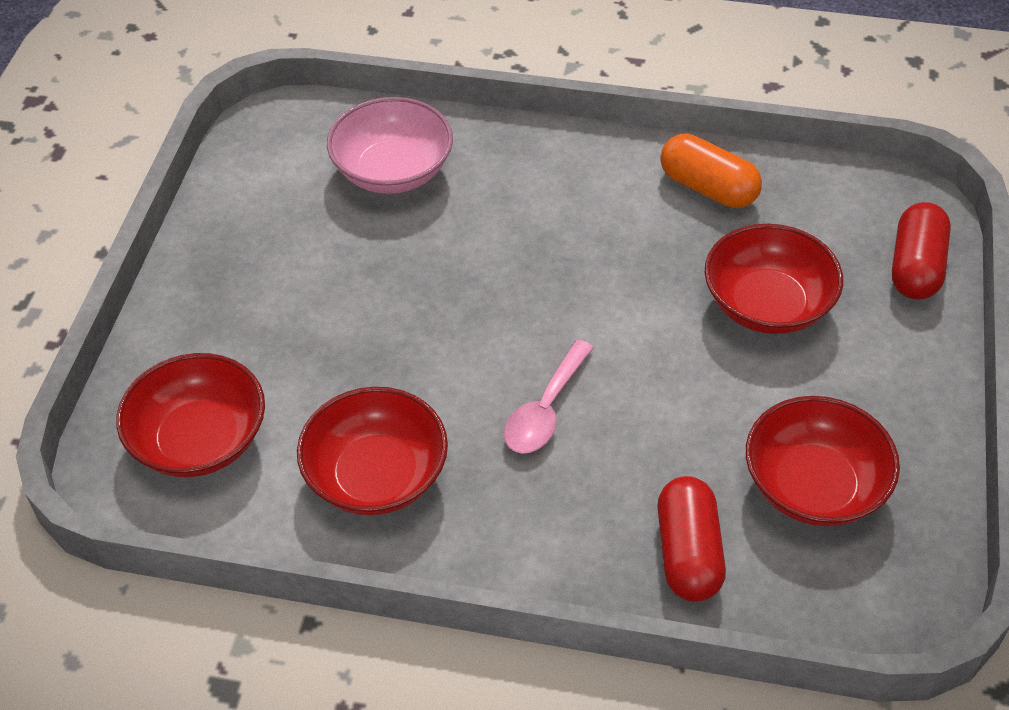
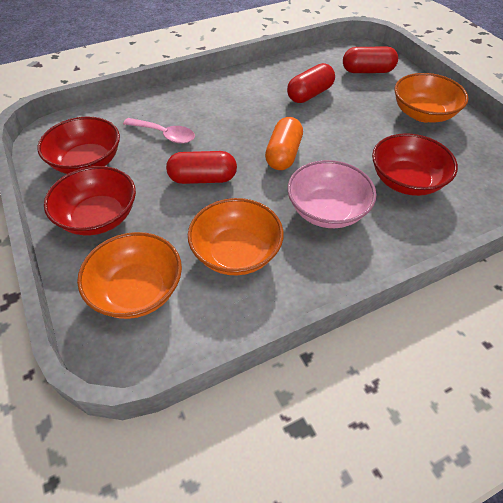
orange bowl: 0 -> 3
red bowl: 4 -> 3
red capsule: 2 -> 3

